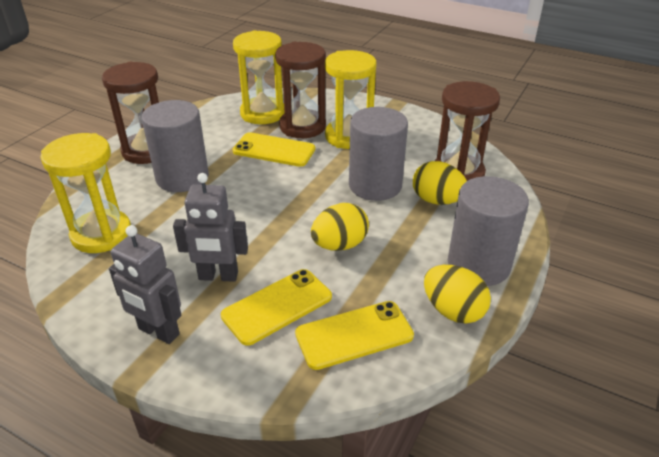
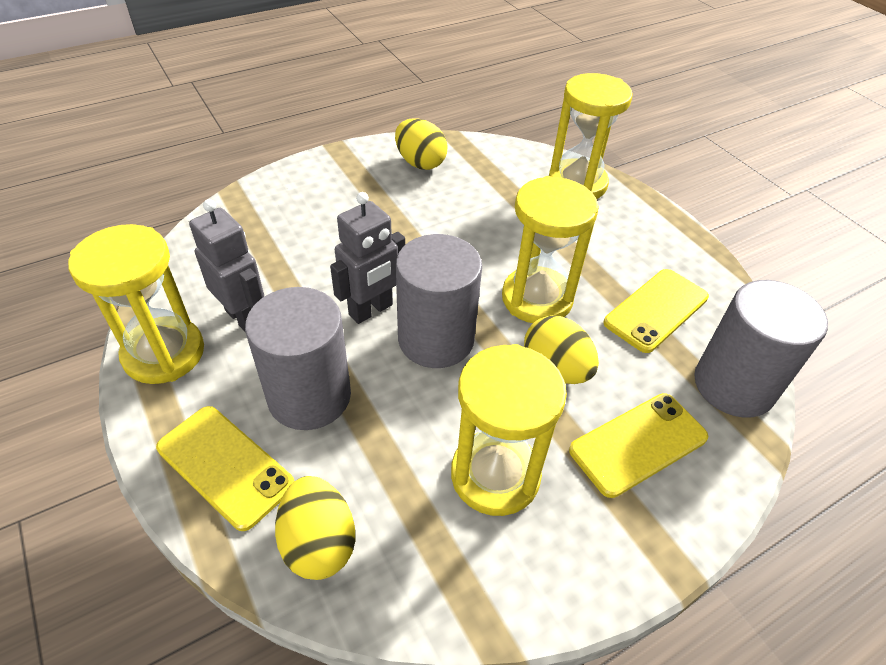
brown hourglass: 3 -> 0
yellow hourglass: 3 -> 4

